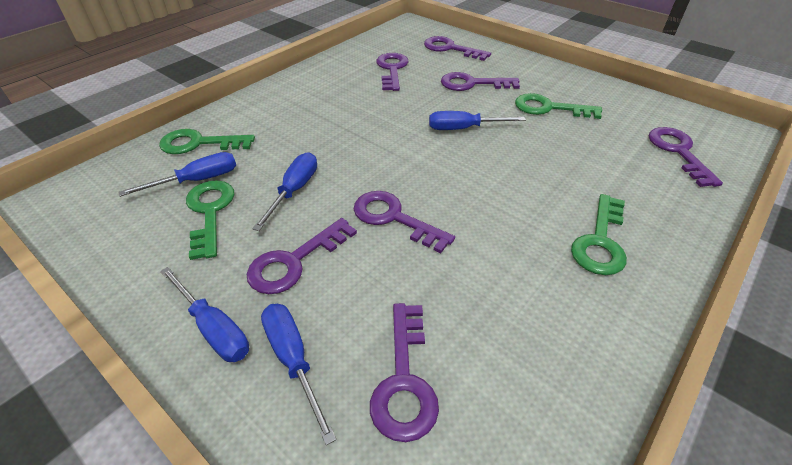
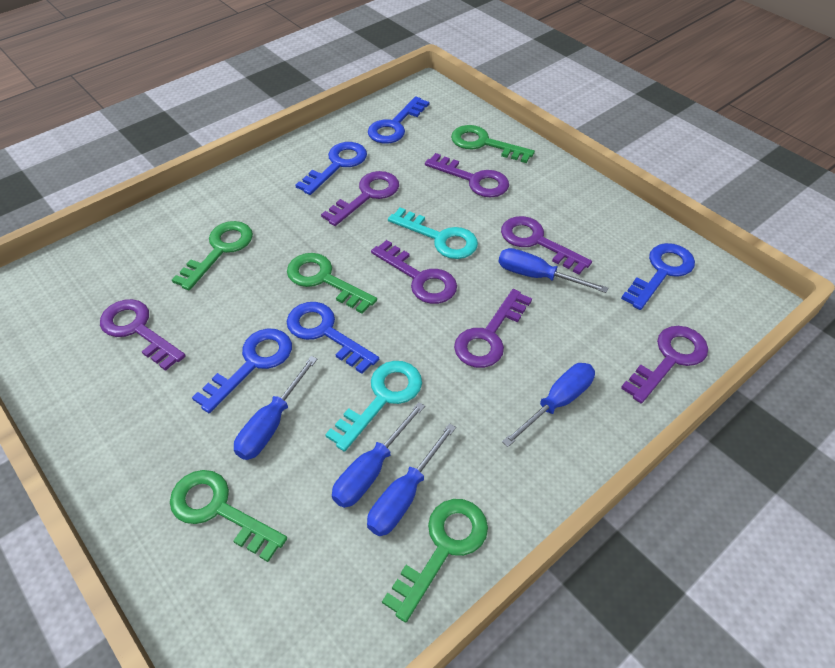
blue key: 0 -> 5
green key: 4 -> 5
turquoise key: 0 -> 2

